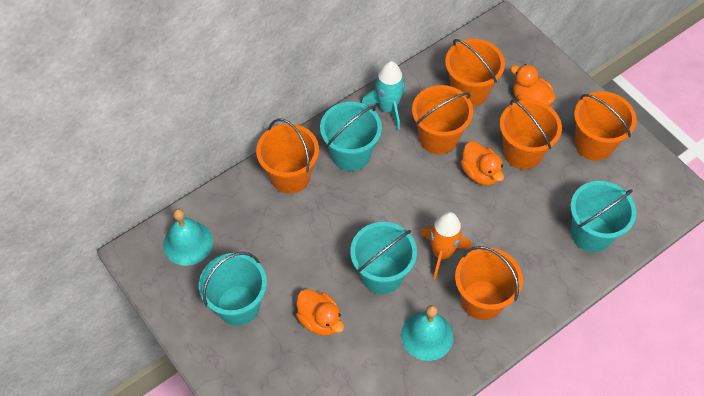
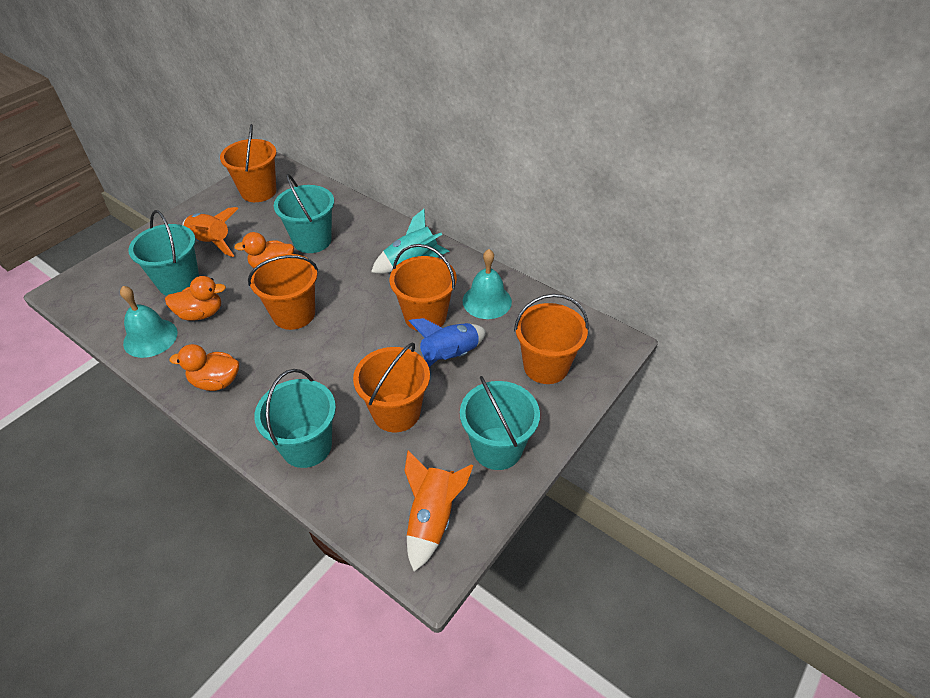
blue rocket: 0 -> 1
orange bucket: 6 -> 5
orange rocket: 1 -> 2

